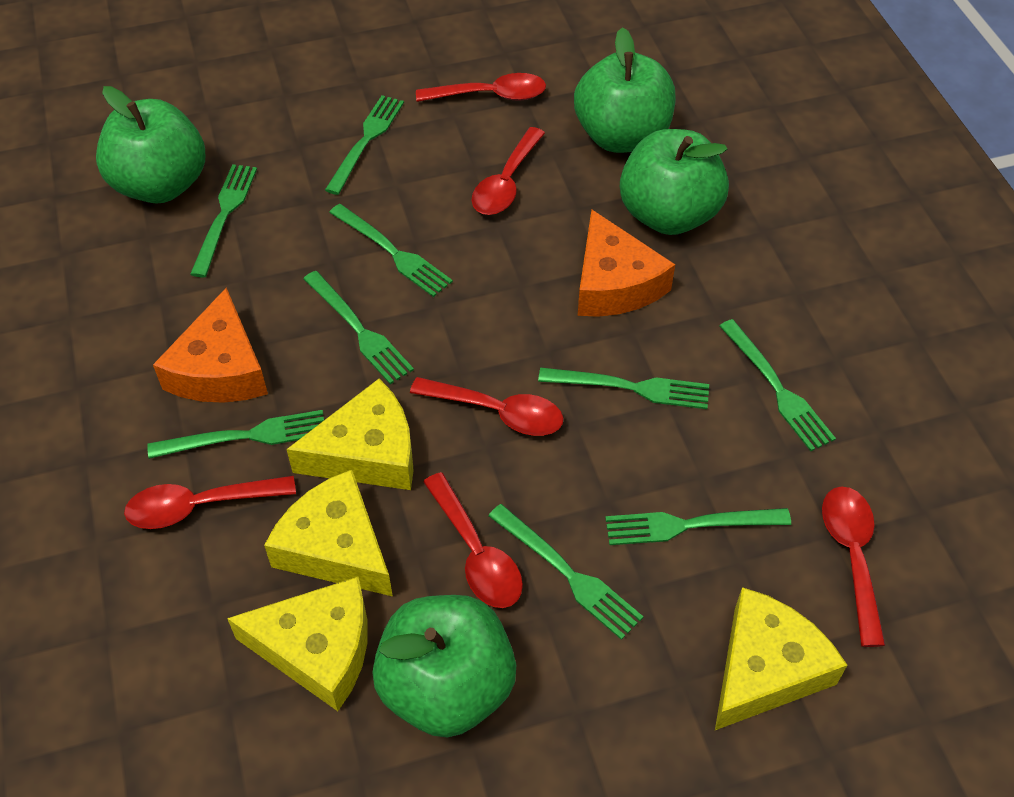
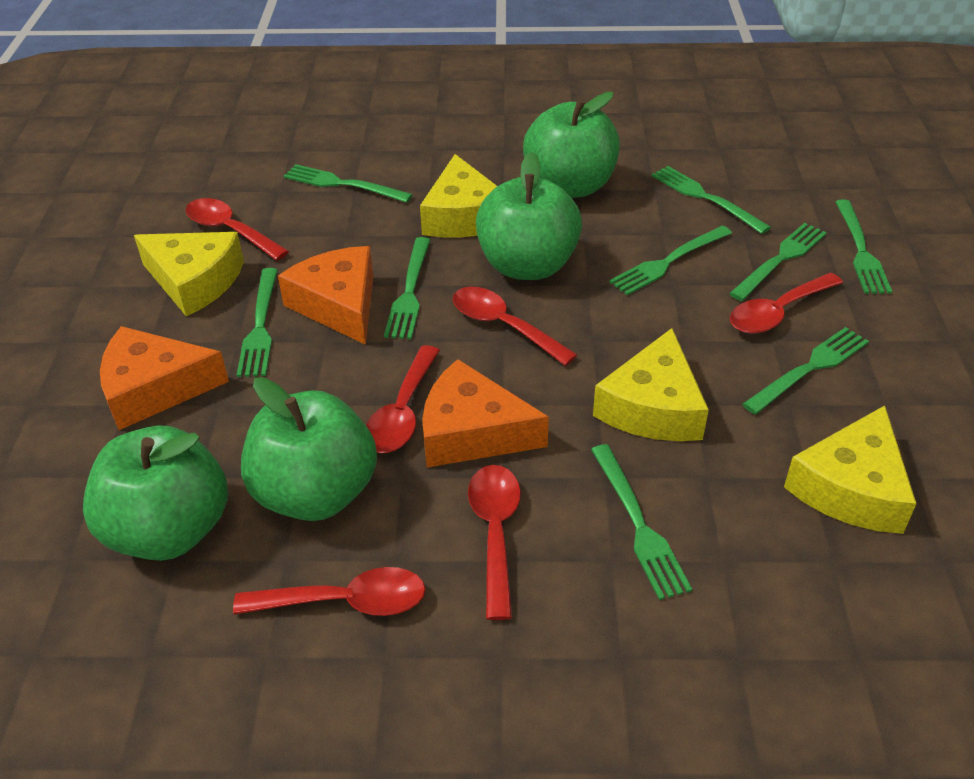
orange cheese: 2 -> 3

